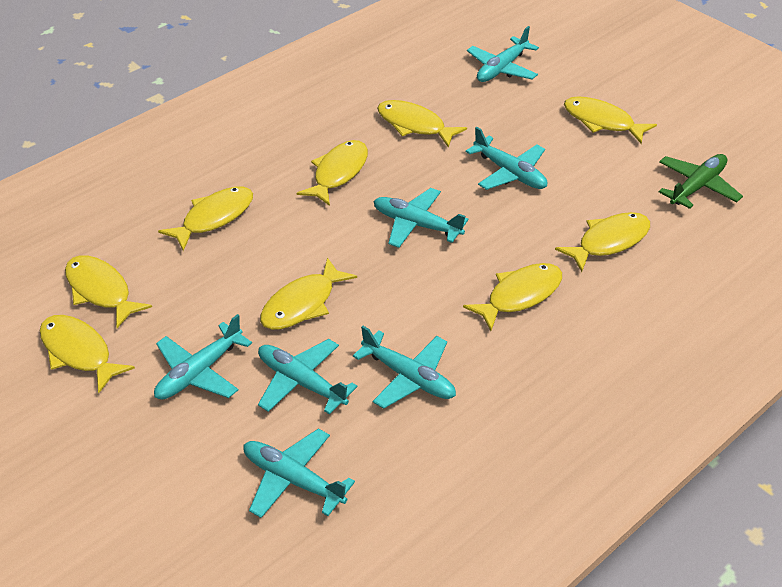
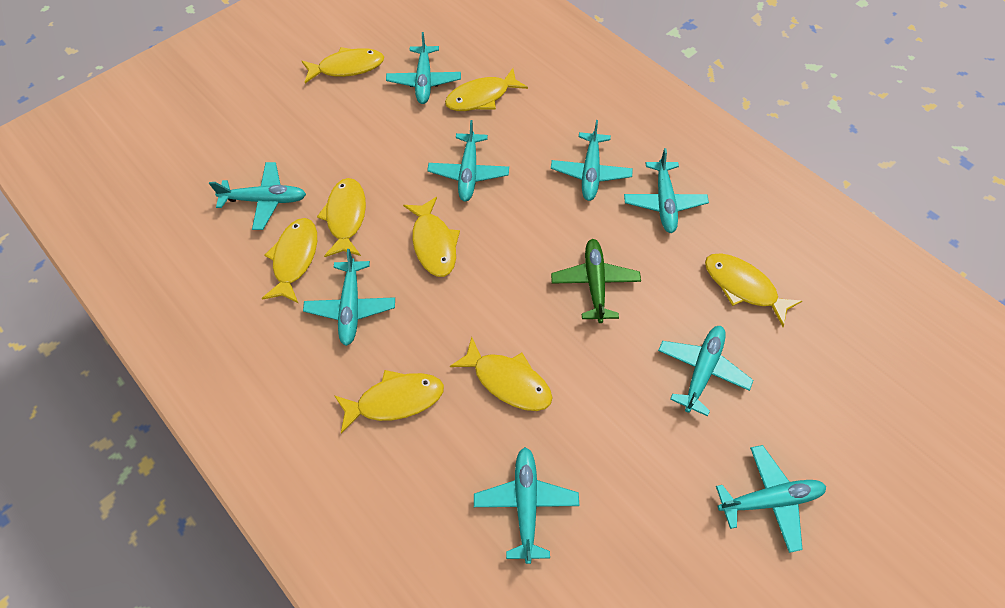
turquoise plane: 7 -> 9
yellow fish: 9 -> 8

